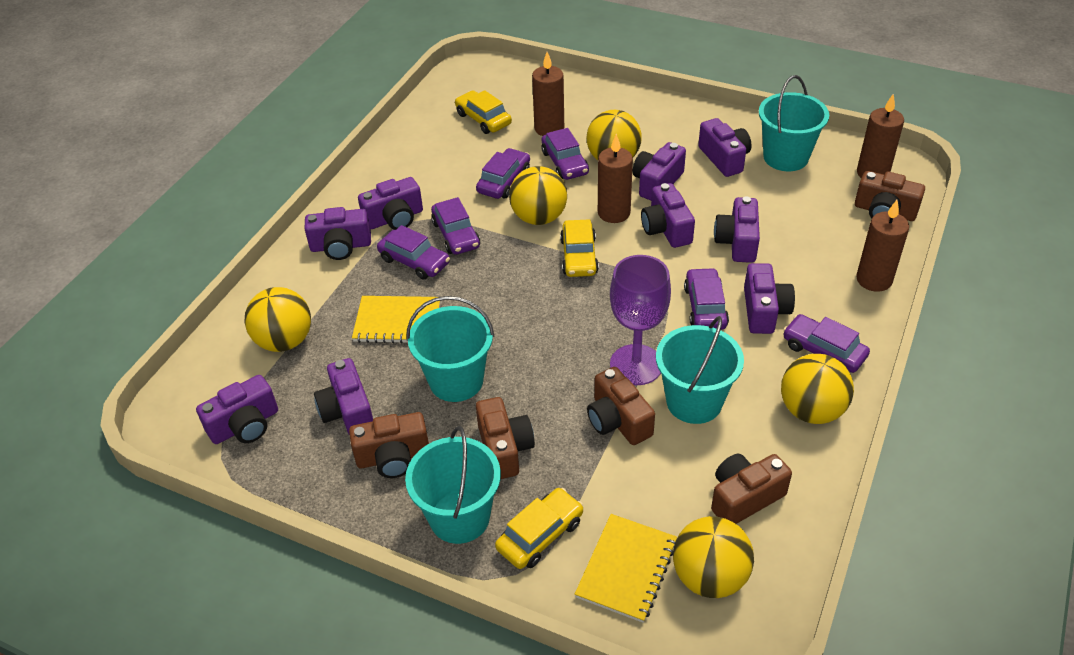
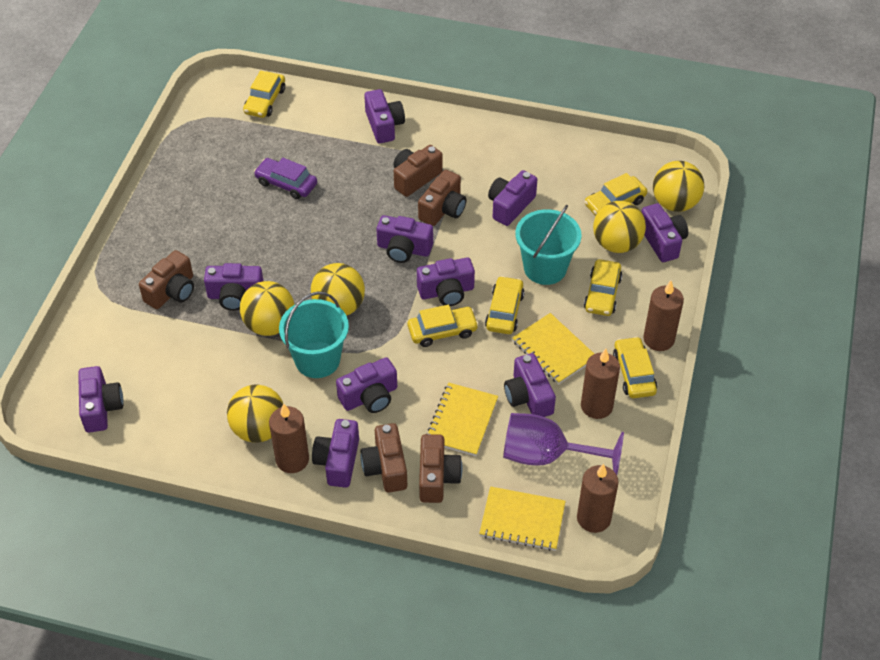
purple camera: 9 -> 10
purple car: 6 -> 1
turquoise bucket: 4 -> 2
yellow car: 3 -> 6
yellow notebook: 2 -> 3

